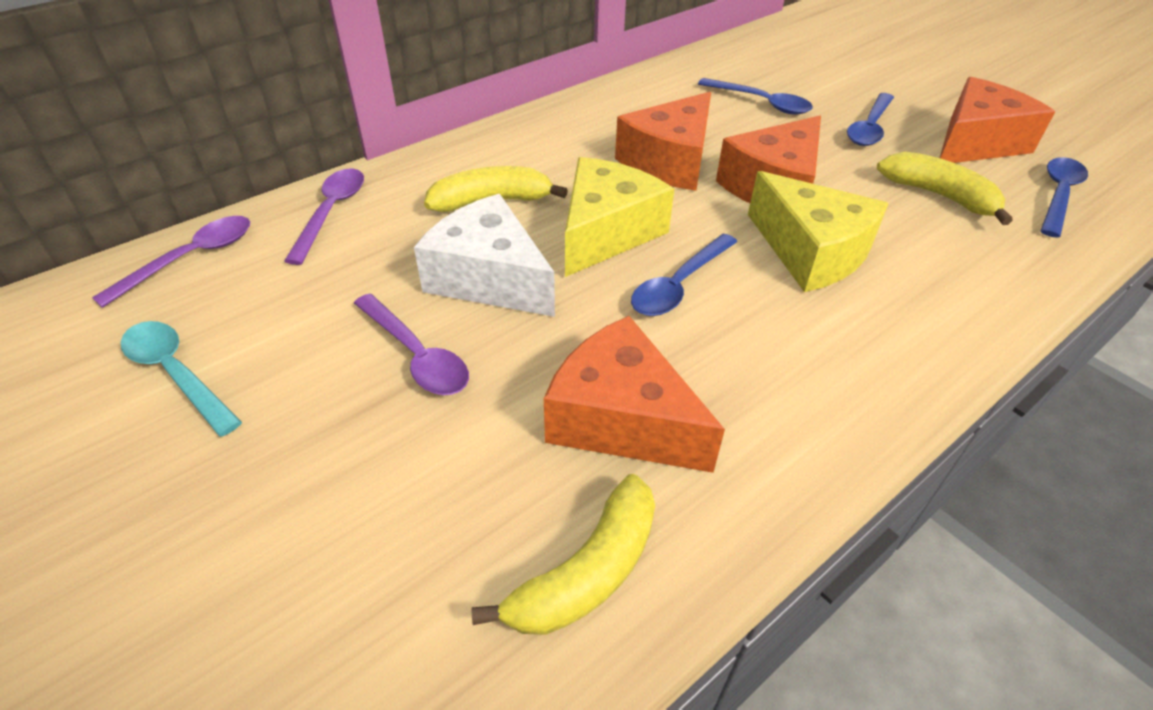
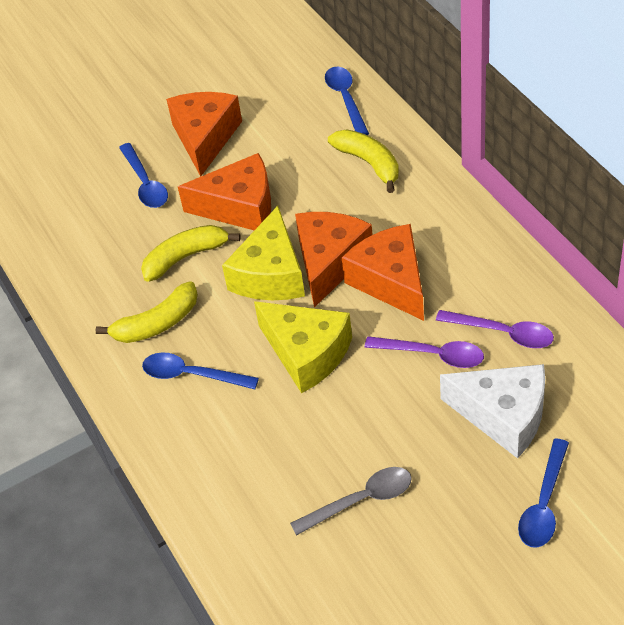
grey spoon: 0 -> 1
purple spoon: 3 -> 2
turquoise spoon: 1 -> 0

